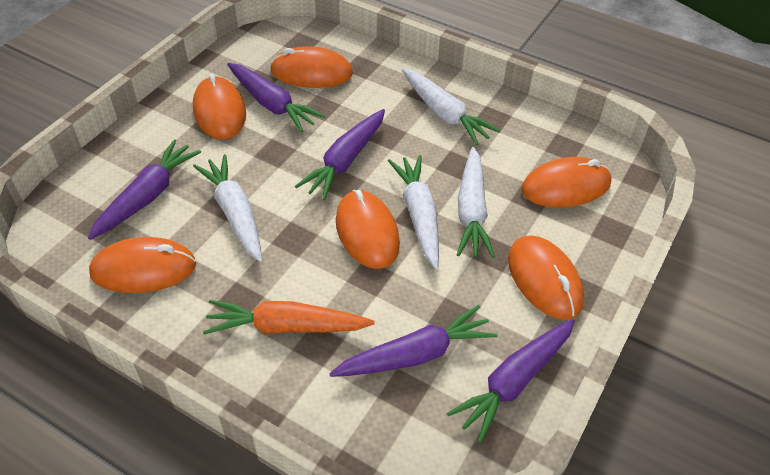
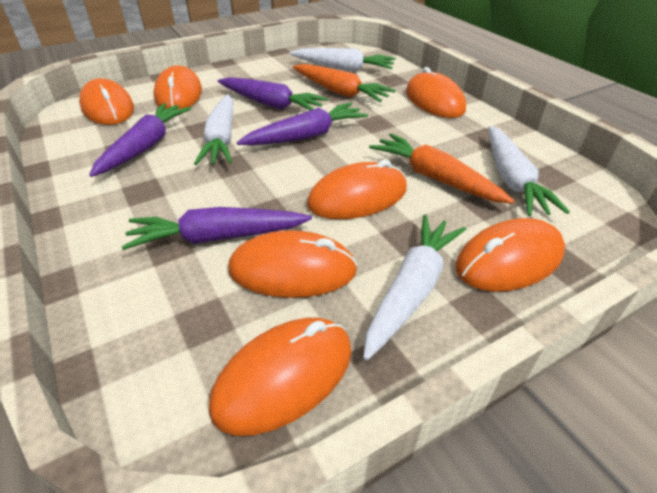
orange carrot: 1 -> 2
orange mouse: 6 -> 7
purple carrot: 5 -> 4

